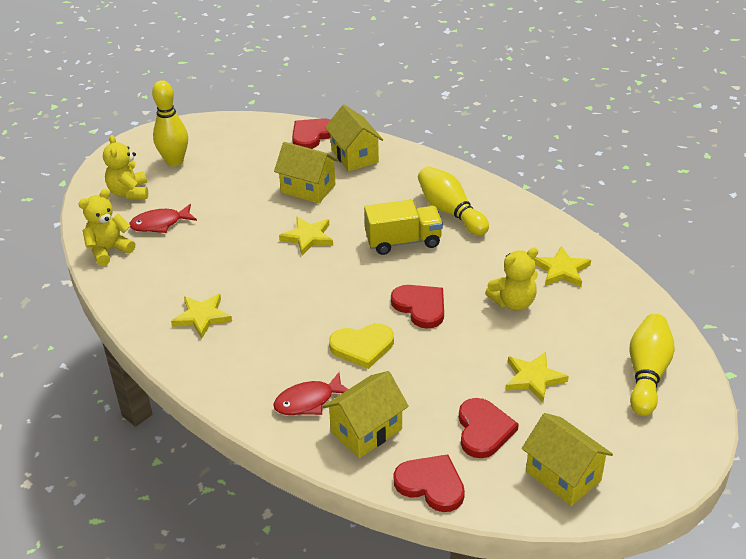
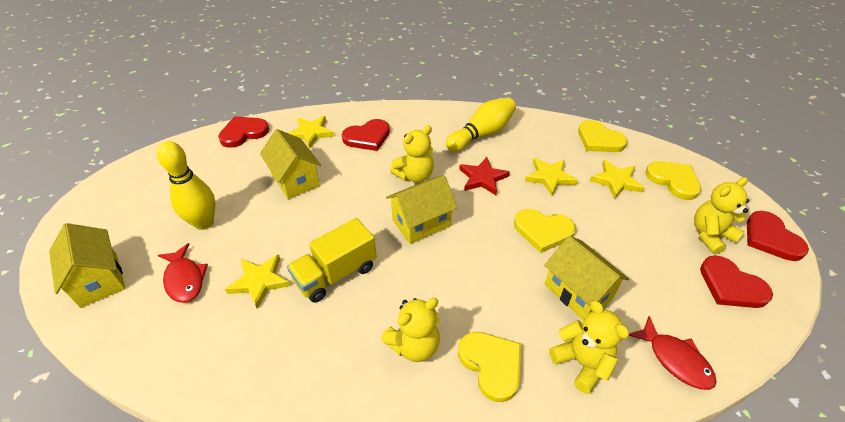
red star: 0 -> 1
yellow bowling pin: 3 -> 2
yellow heart: 1 -> 4
yellow teddy bear: 3 -> 4

